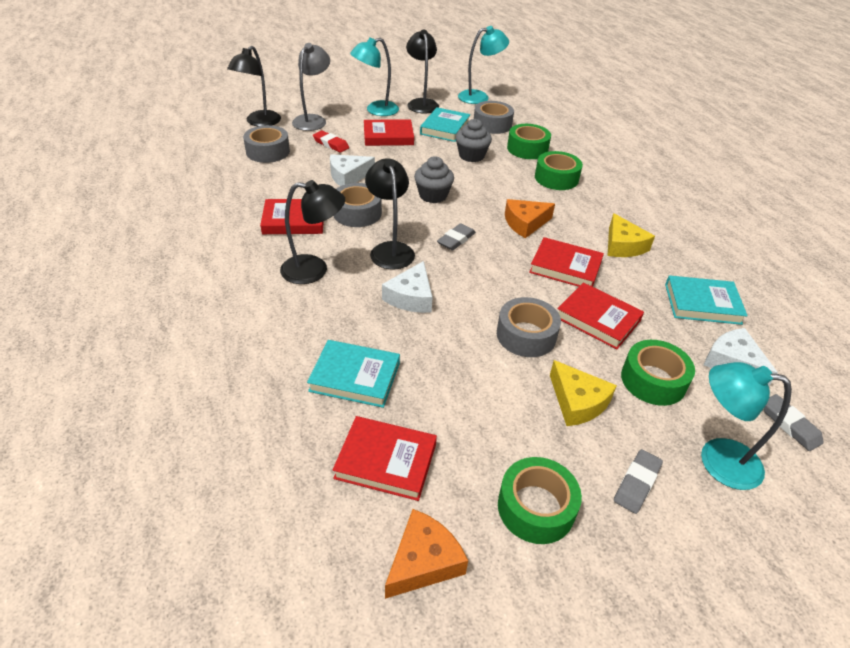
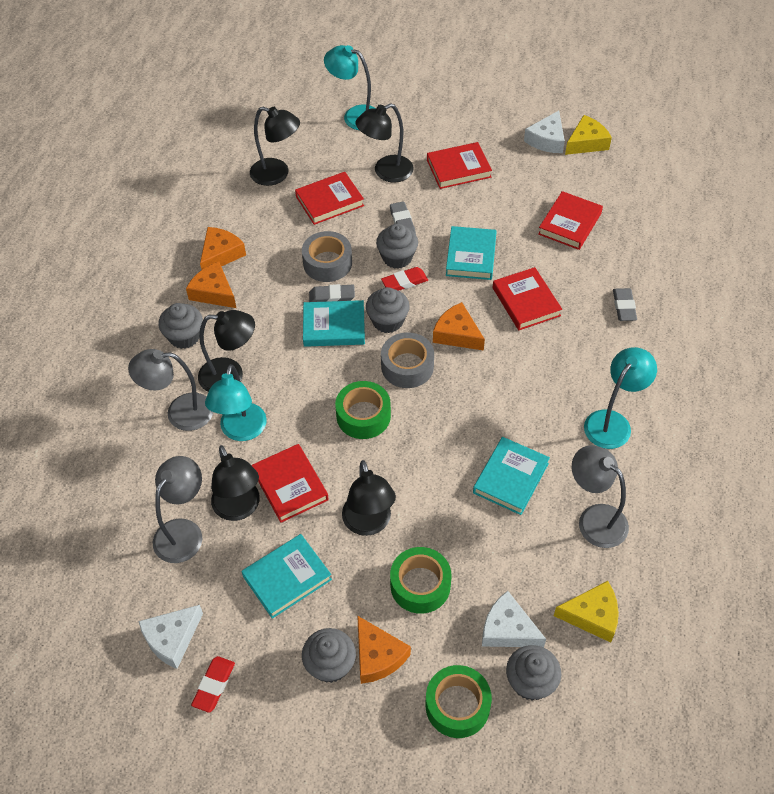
black lamp: 4 -> 5
green tape: 4 -> 3
grey cupcake: 2 -> 5
grey lamp: 1 -> 3
grey tape: 4 -> 2
orange cheese: 2 -> 4
red eraser: 1 -> 2
turquoise book: 3 -> 4

